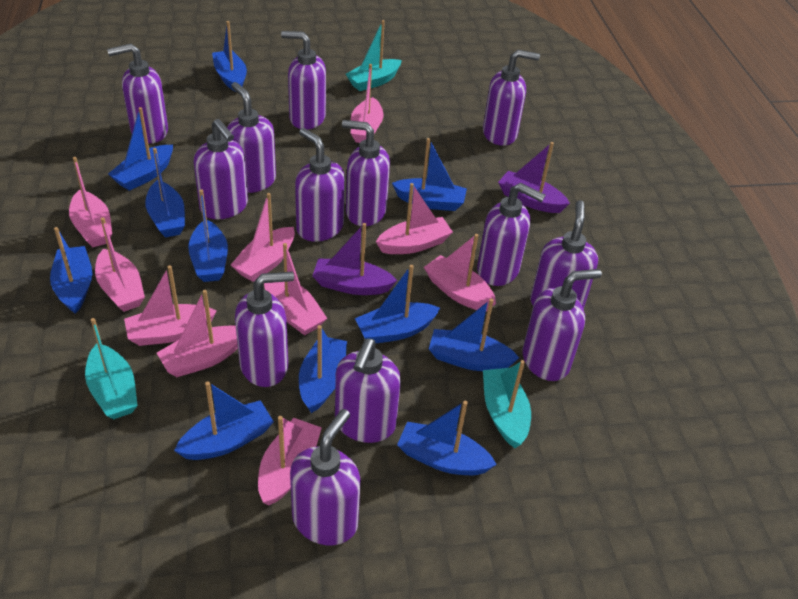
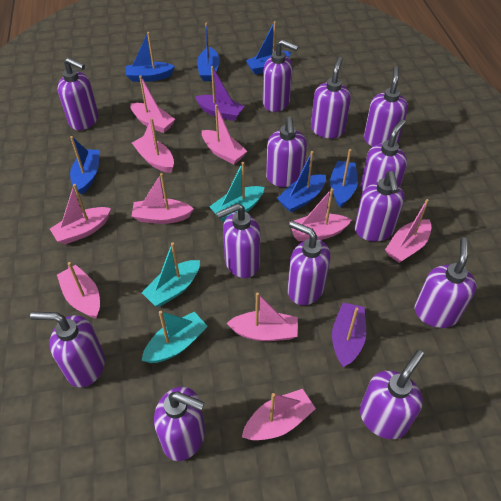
blue boat: 11 -> 6

